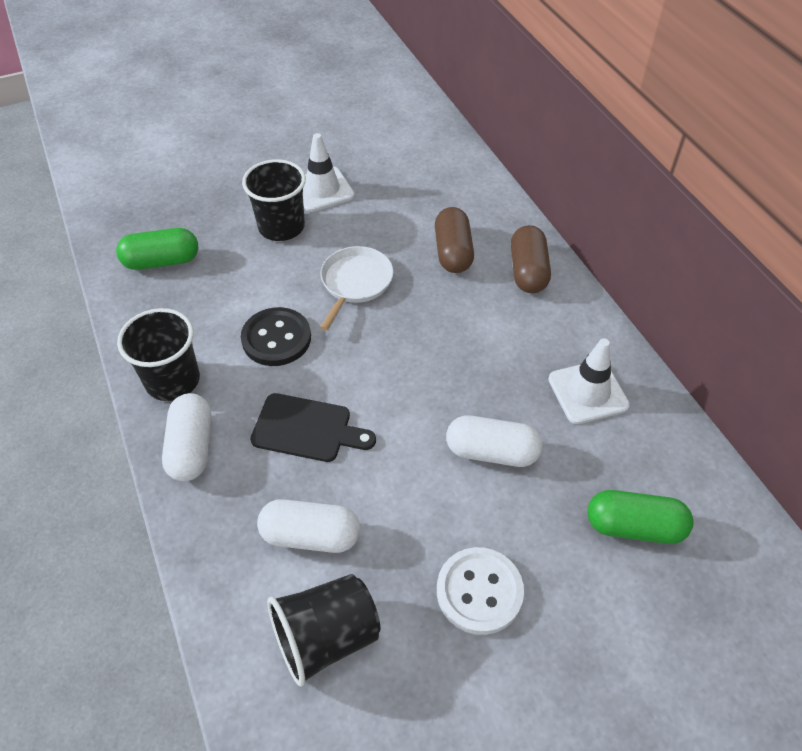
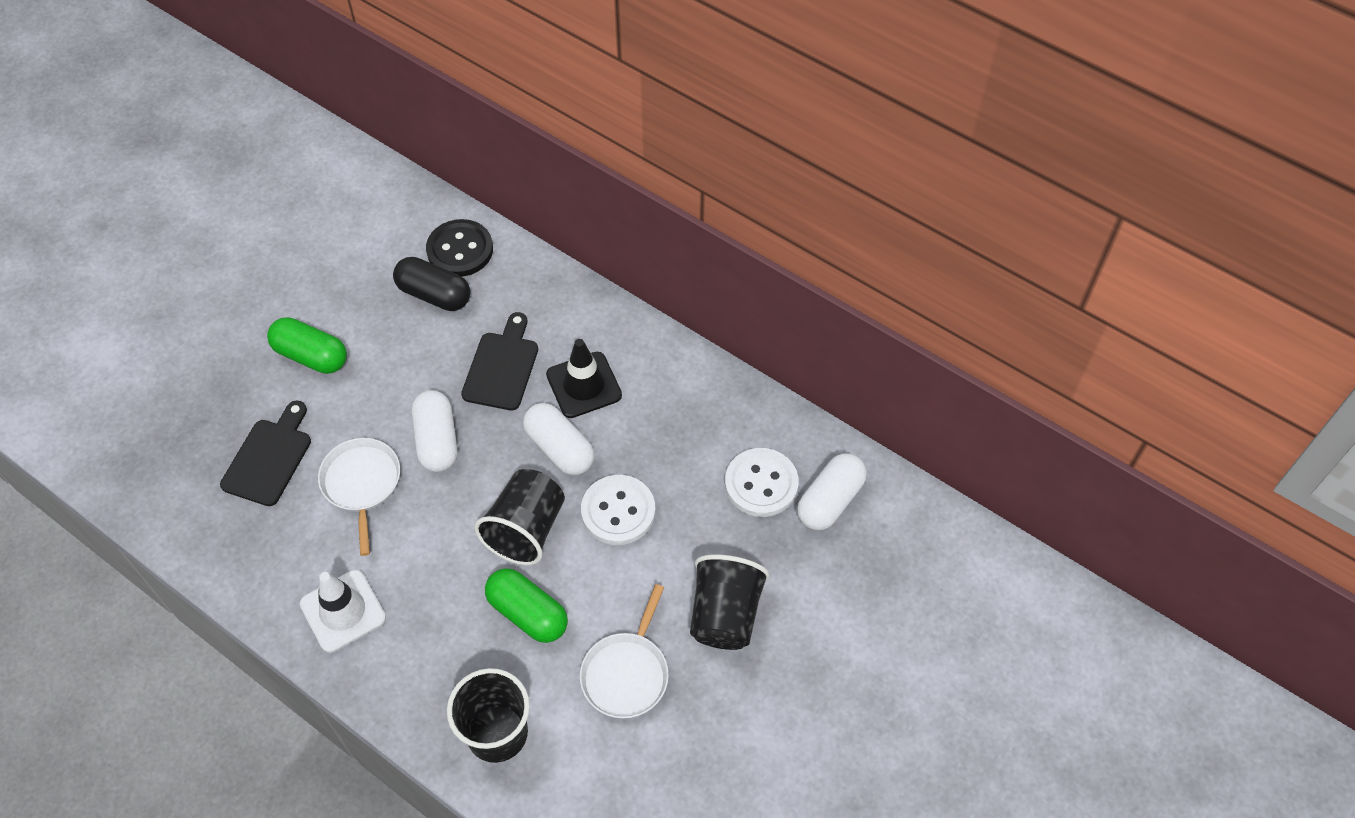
black capsule: 0 -> 1
black cutting board: 1 -> 2
black traffic cone: 0 -> 1
brown capsule: 2 -> 0
white button: 1 -> 2
white pan: 1 -> 2
white traffic cone: 2 -> 1

